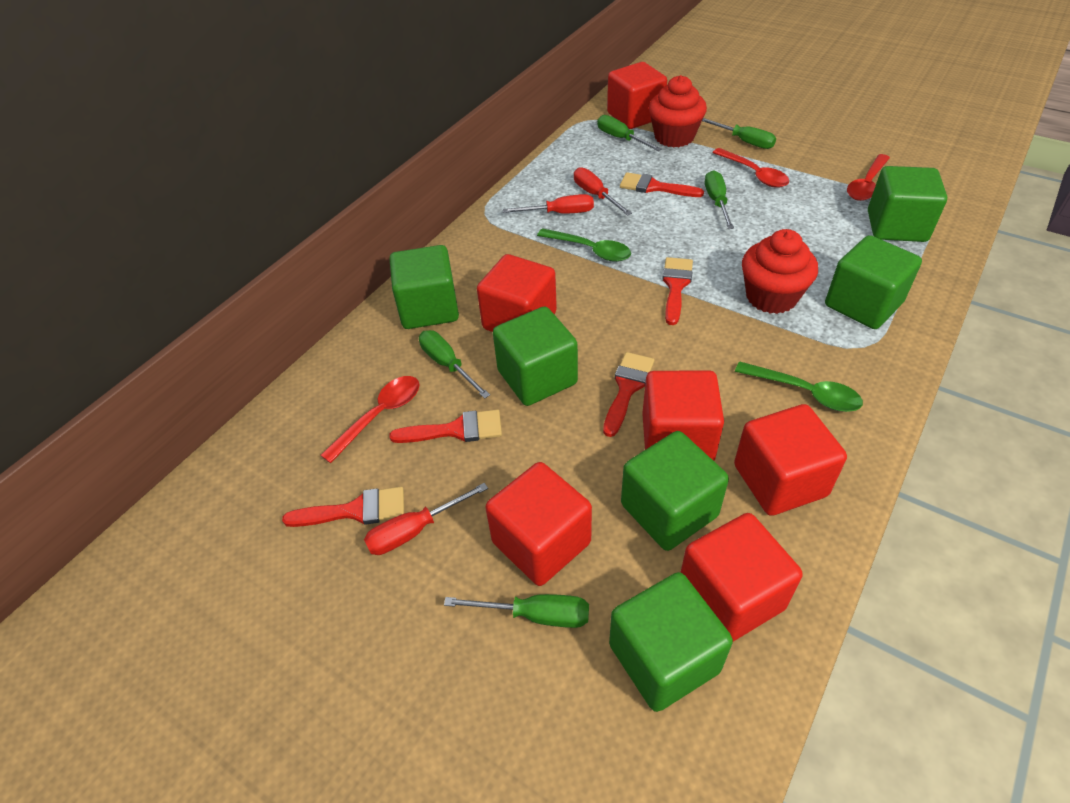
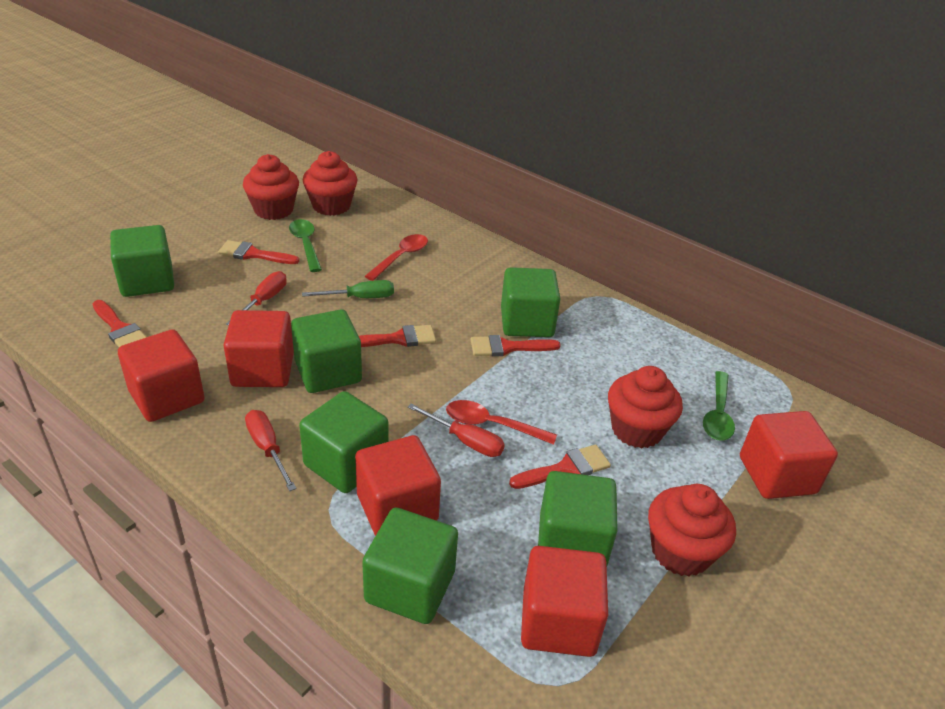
green screwdriver: 5 -> 1
red cube: 6 -> 5
red cupcake: 2 -> 4
red spoon: 3 -> 2

